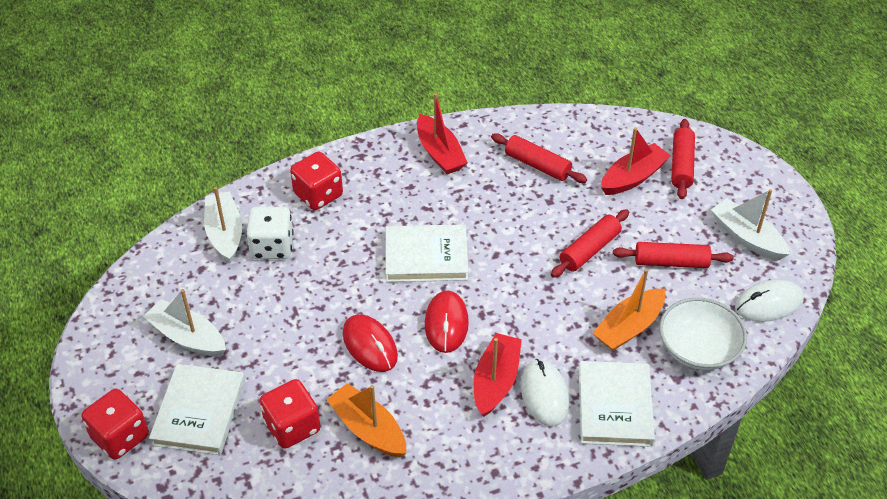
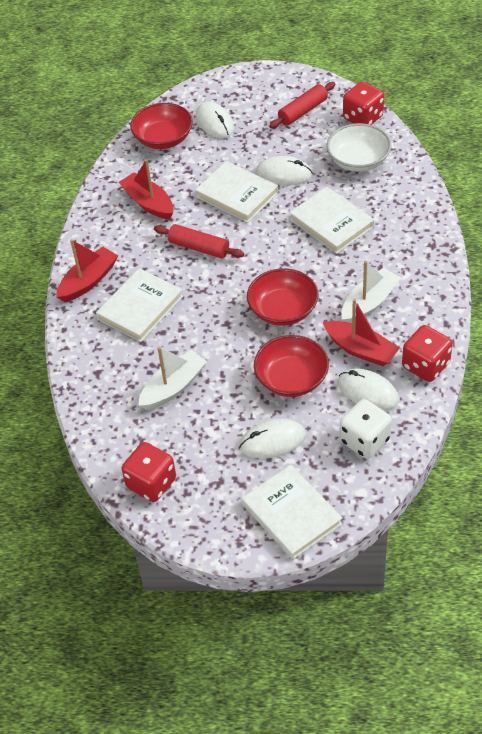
orange boat: 2 -> 0
red bowl: 0 -> 3
red mouse: 2 -> 0
red rolling pin: 4 -> 2
white boat: 3 -> 2
white book: 3 -> 4
white mouse: 2 -> 4

